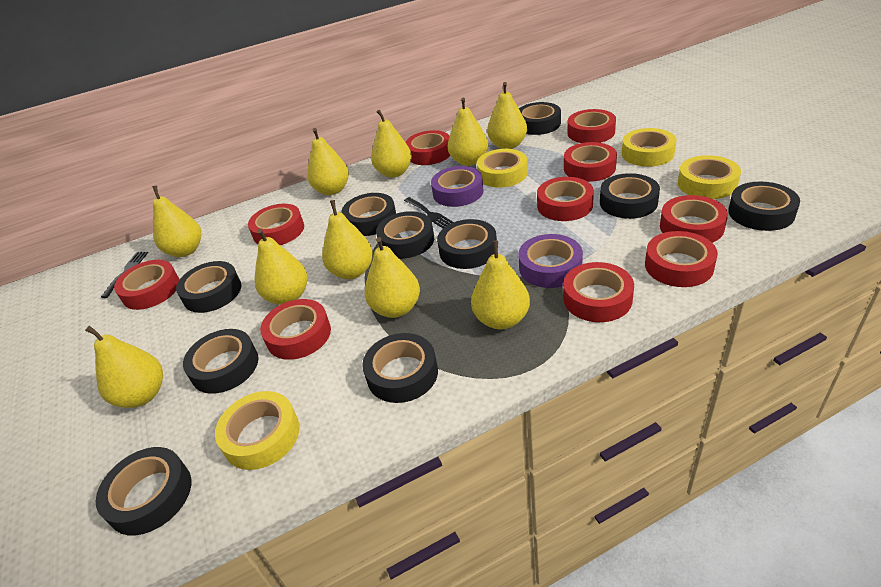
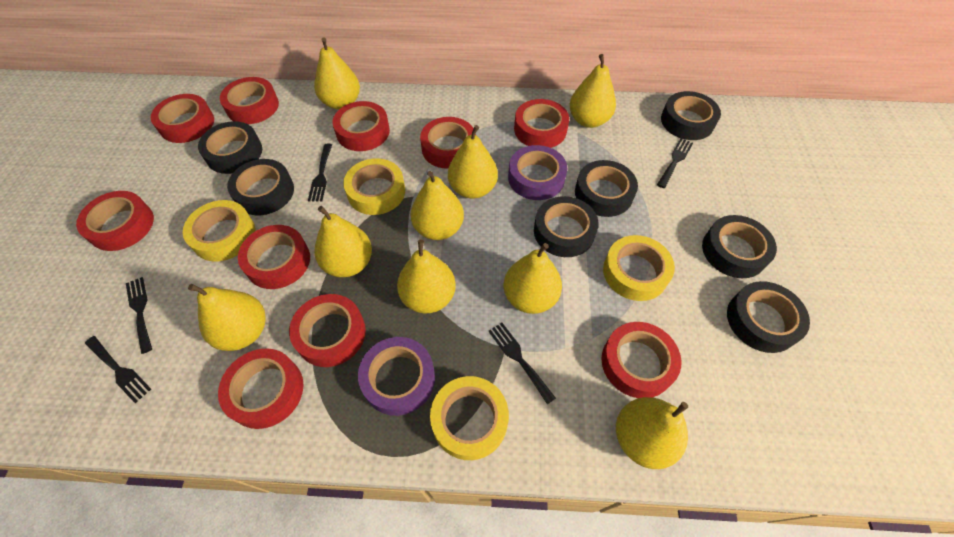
black fork: 2 -> 5
black tape: 10 -> 7
yellow pear: 10 -> 9

